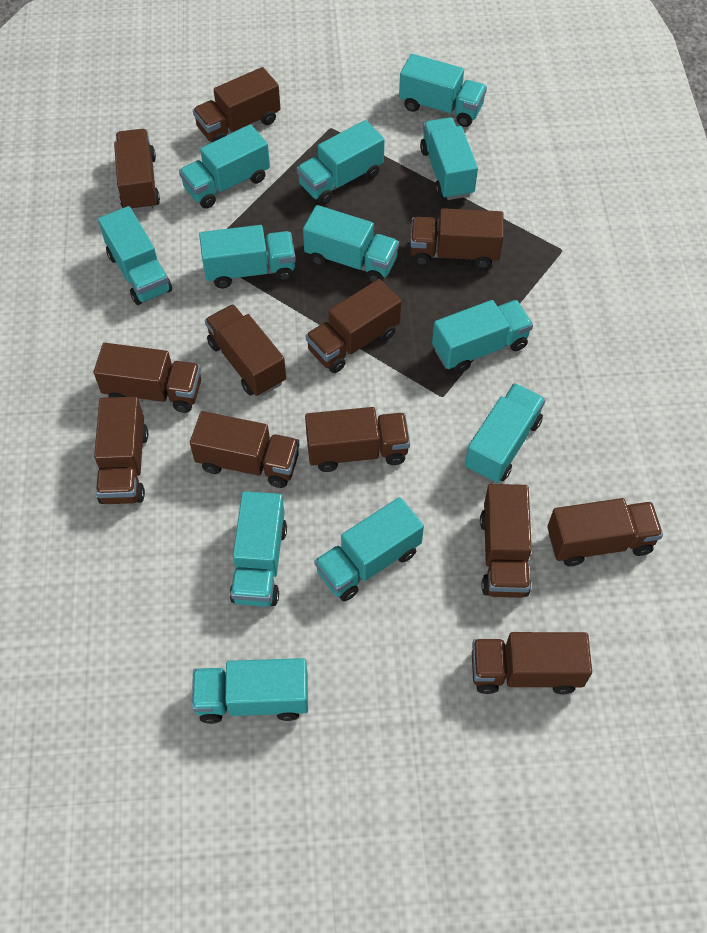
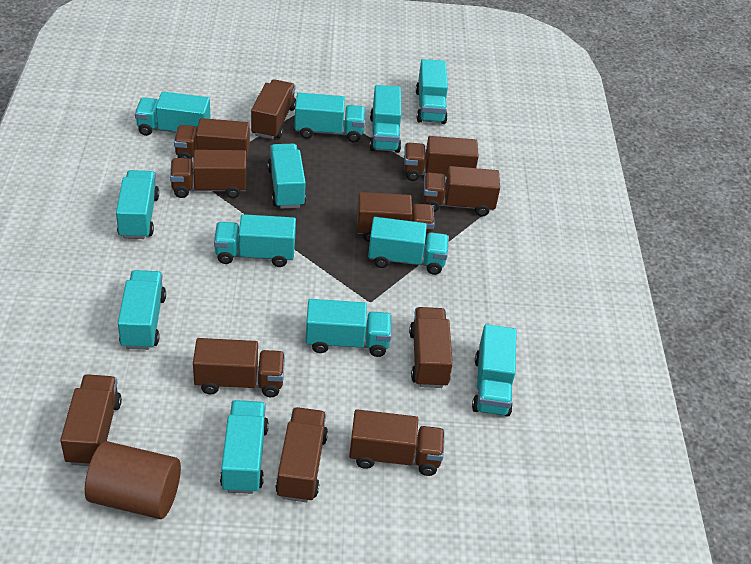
brown cylinder: 0 -> 1
brown truck: 12 -> 11

